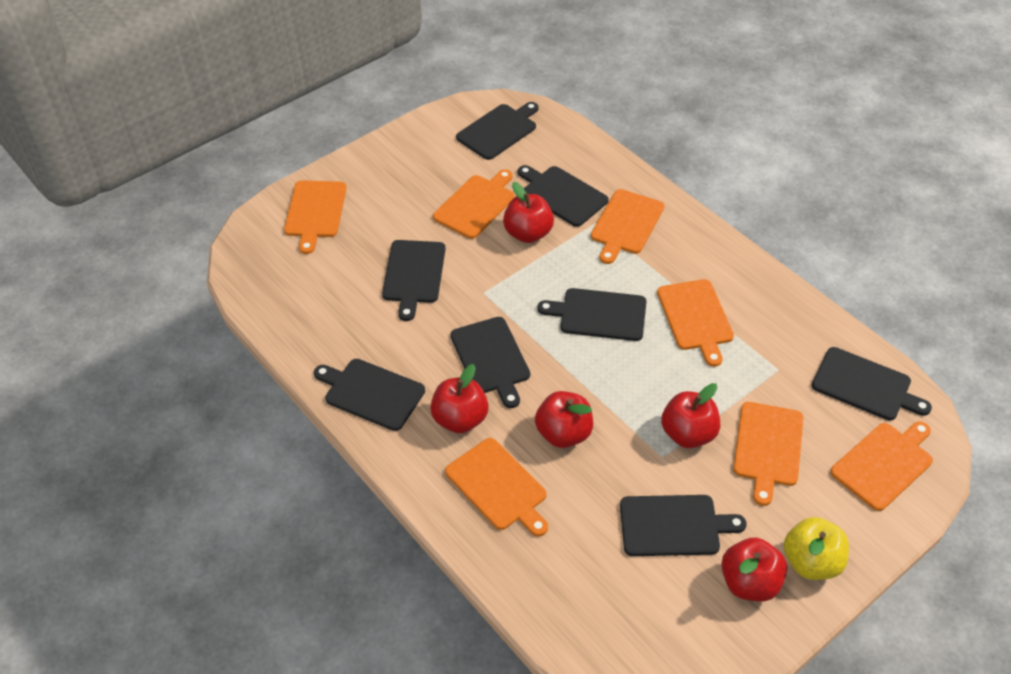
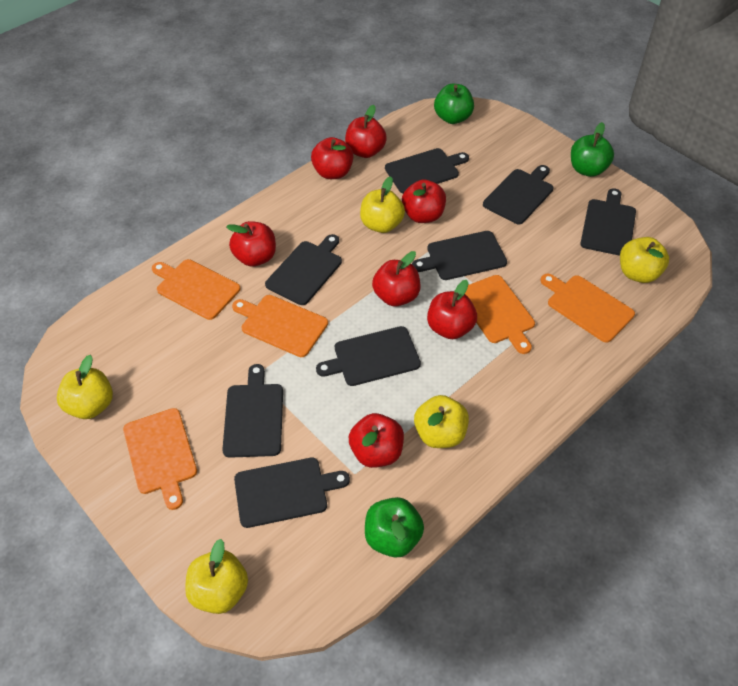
green apple: 0 -> 3
orange cutting board: 7 -> 5
red apple: 5 -> 7
yellow apple: 1 -> 5

